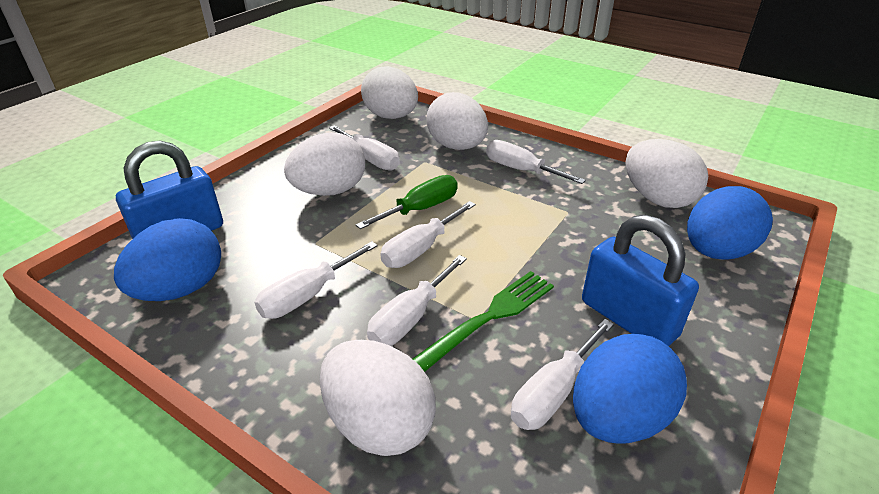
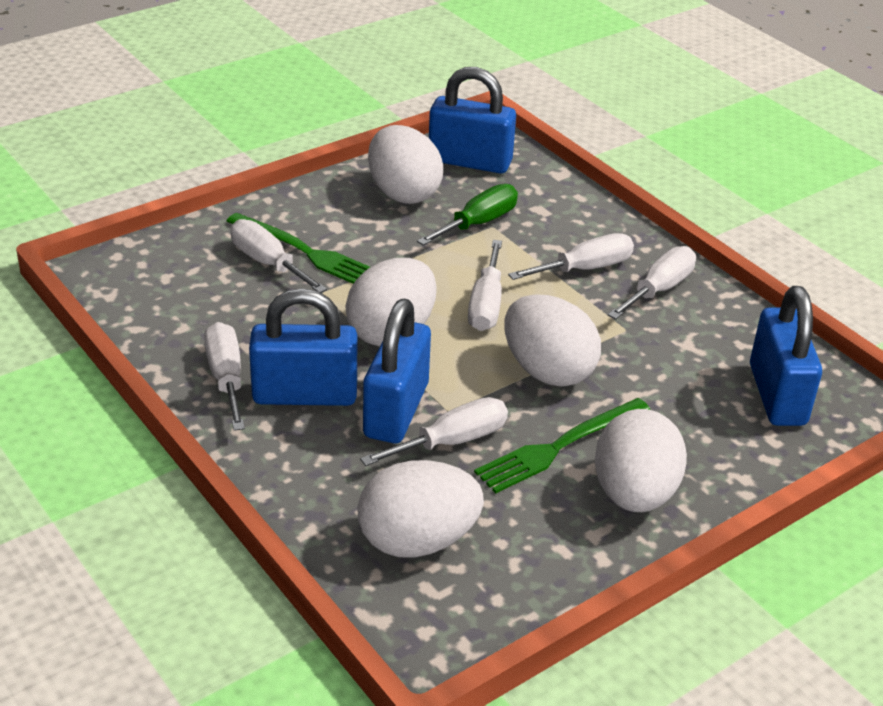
blue egg: 3 -> 0
blue padlock: 2 -> 4
green fork: 1 -> 2

